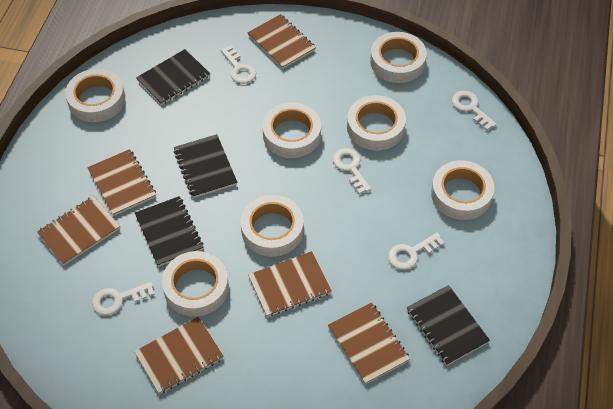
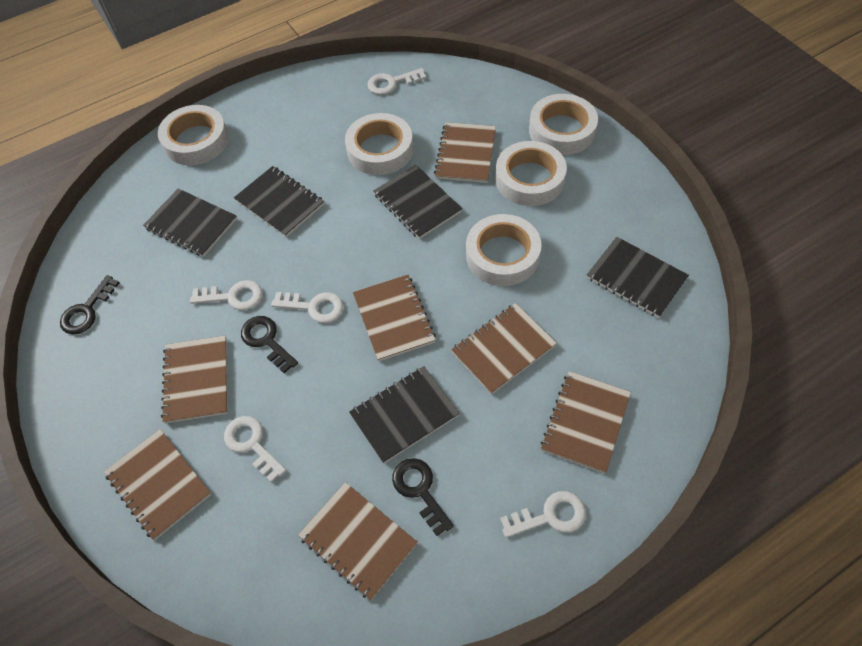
black key: 0 -> 3
black notebook: 4 -> 5
brown notebook: 6 -> 7
white tape: 7 -> 5

